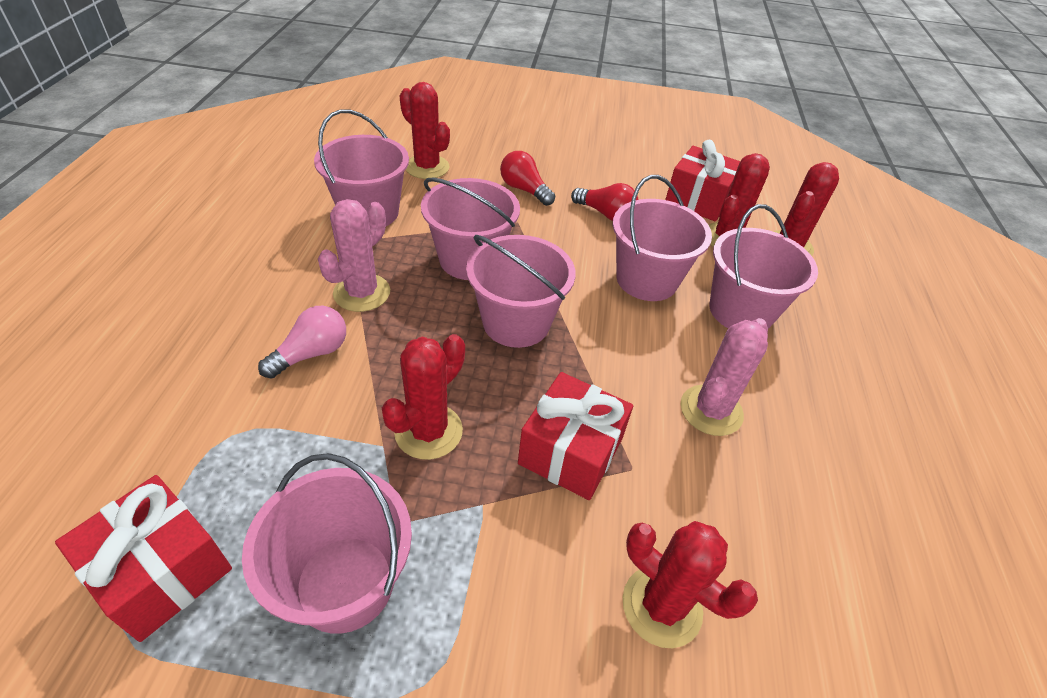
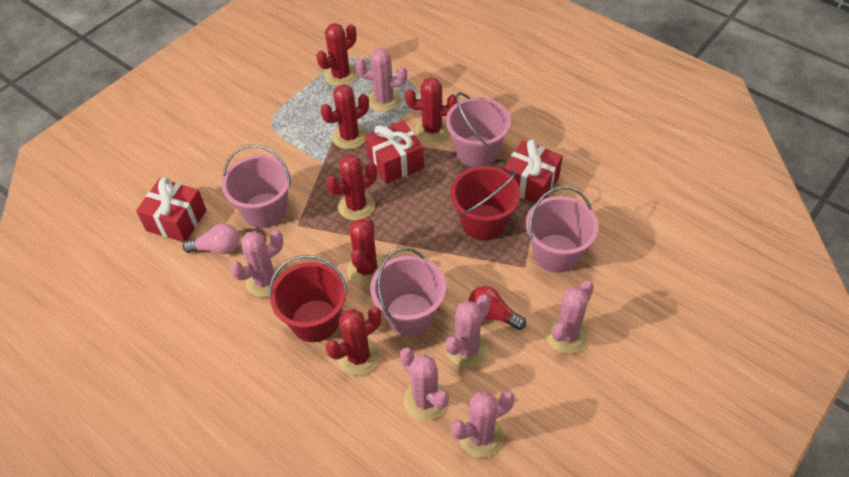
pink bucket: 6 -> 4
pink cactus: 2 -> 6
red bucket: 0 -> 2
red cactus: 5 -> 6
red light bulb: 2 -> 1

